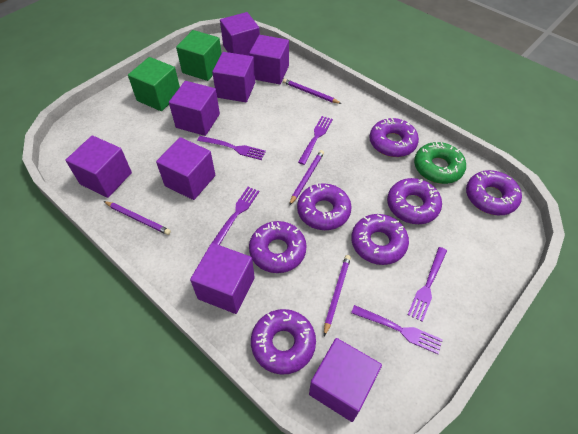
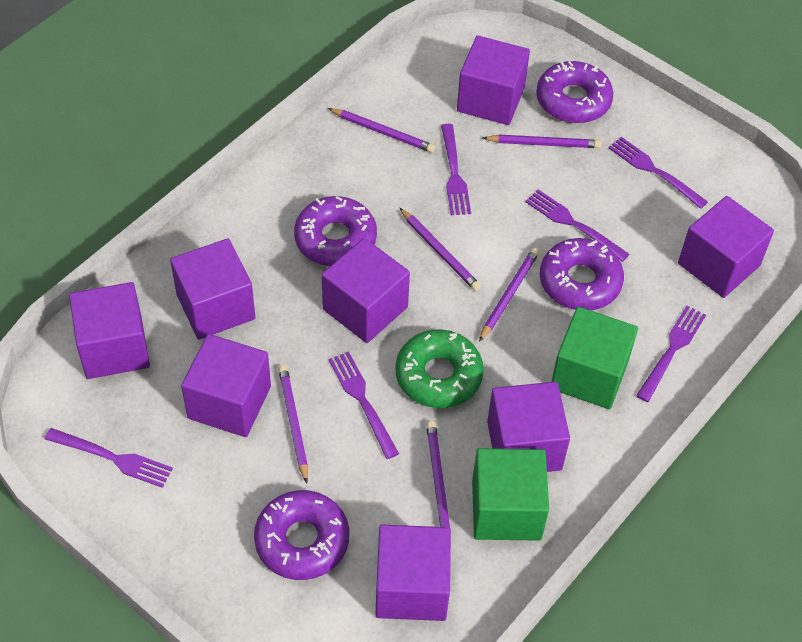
purple donut: 7 -> 4
purple fork: 5 -> 6
purple pencil: 4 -> 6

